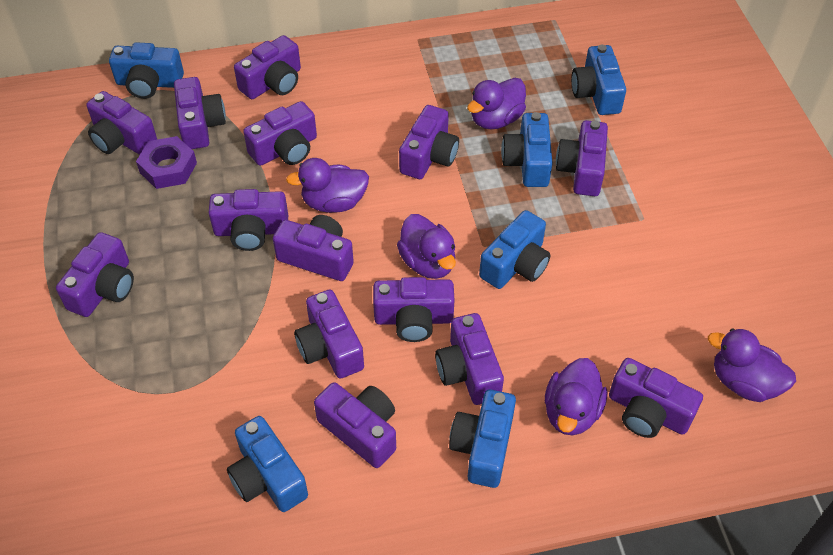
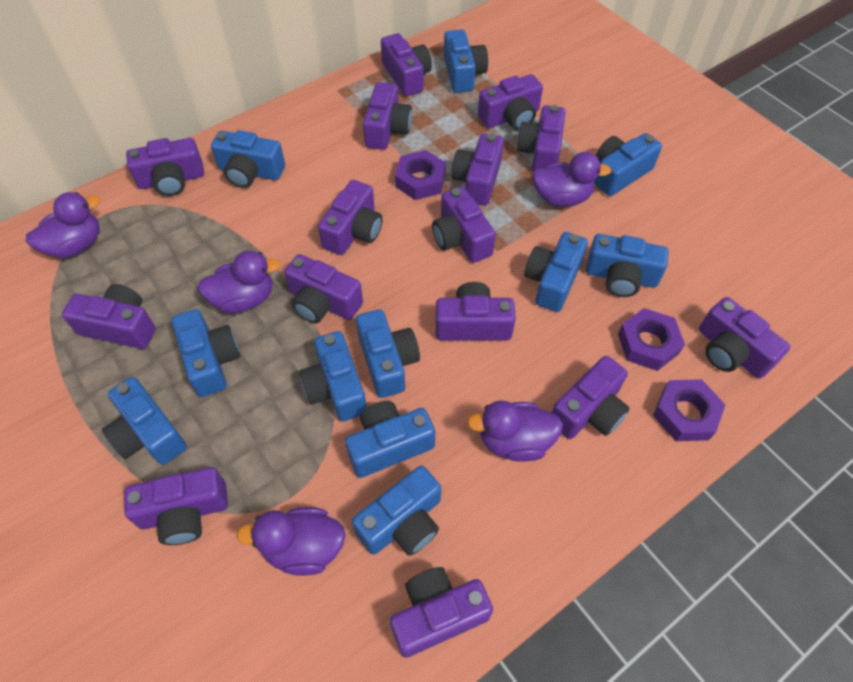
blue camera: 6 -> 11
purple camera: 14 -> 15
purple nut: 1 -> 3

